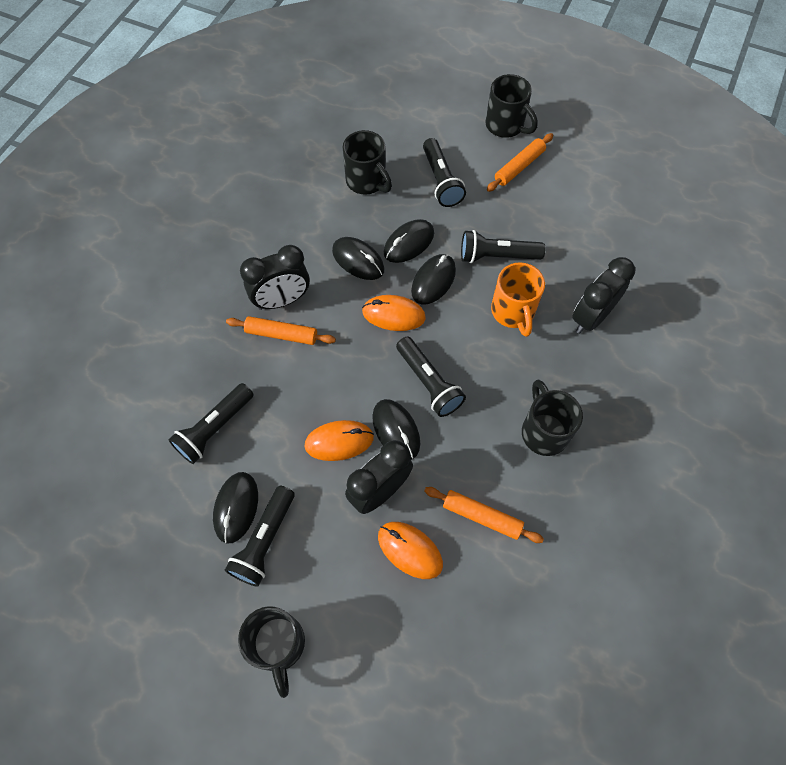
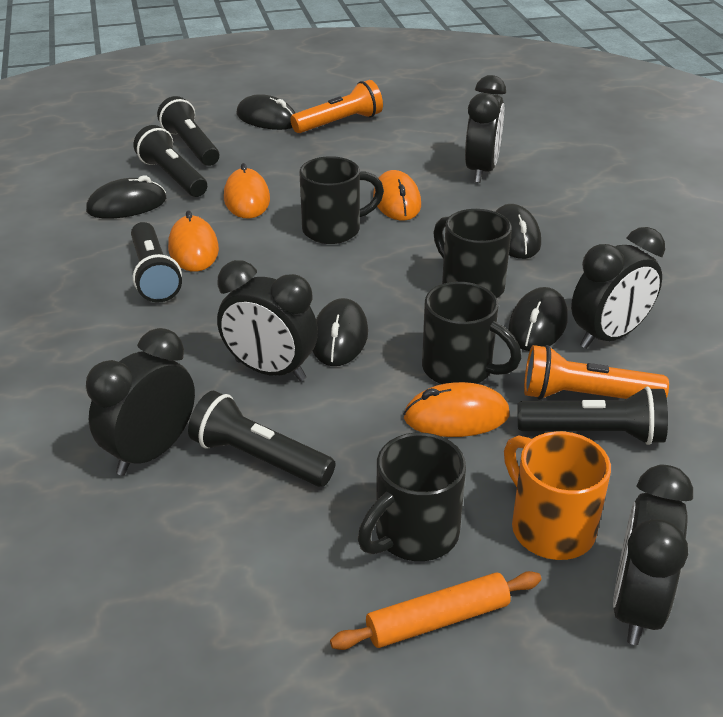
black clock: 3 -> 5
orange flashlight: 0 -> 2
orange mouse: 3 -> 4
orange rolling pin: 3 -> 1

